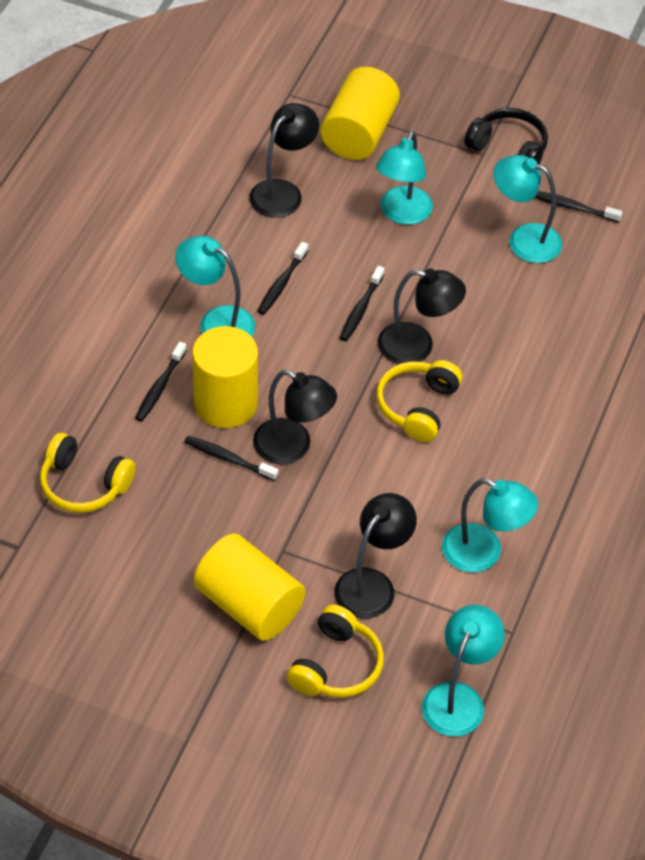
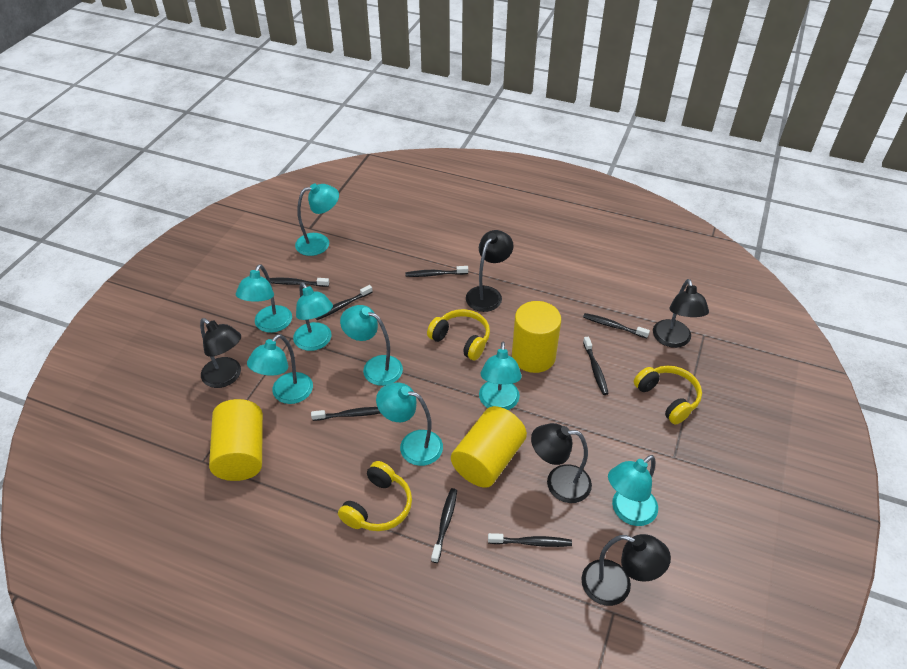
black headphones: 1 -> 0
black lamp: 4 -> 5
black toothbrush: 5 -> 8
turquoise lamp: 5 -> 8

